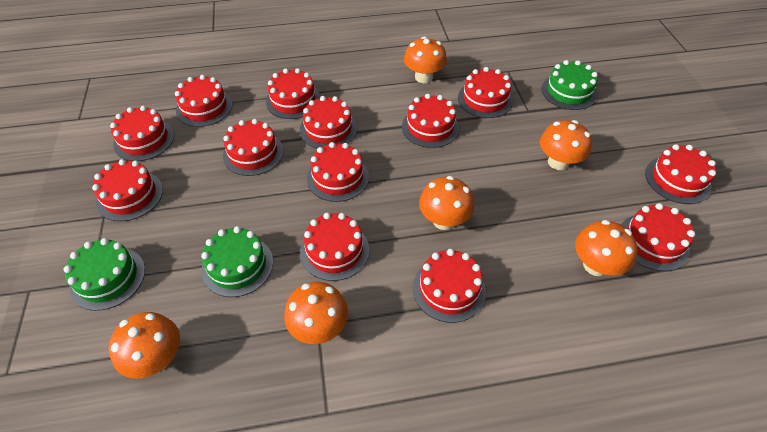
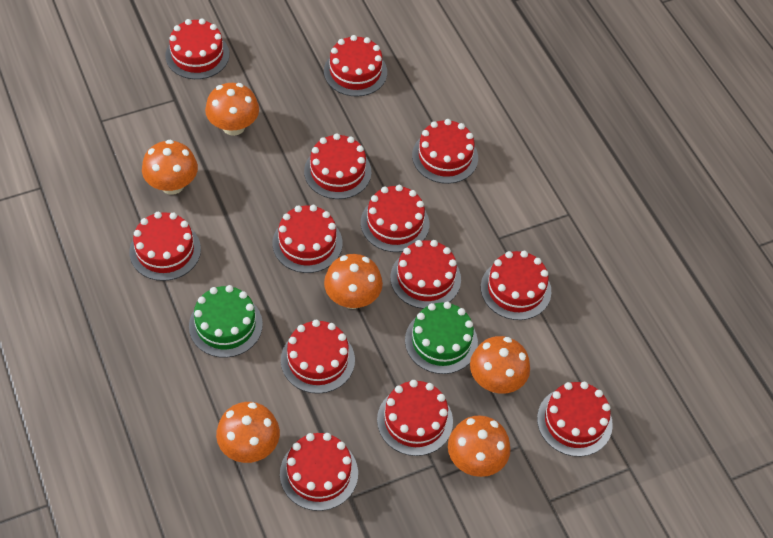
green cake: 3 -> 2

